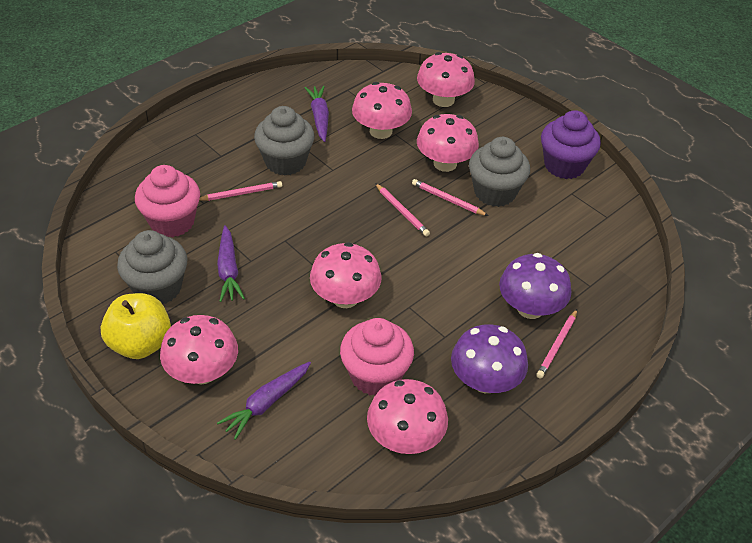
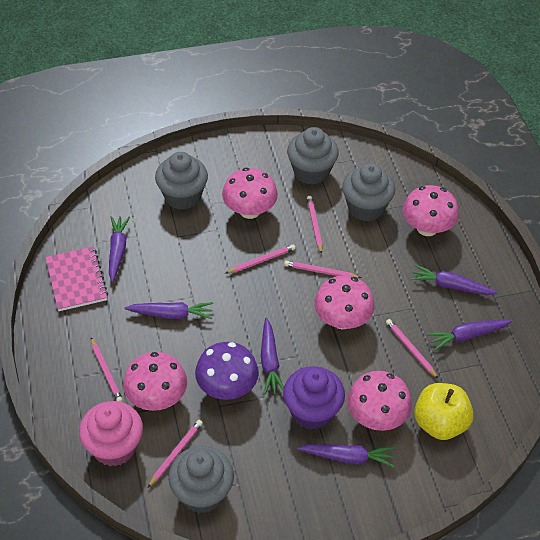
grey cupcake: 3 -> 4
pink cupcake: 2 -> 1
pink mushroom: 6 -> 5
pink notebook: 0 -> 1
pink pencil: 4 -> 6
purple carrot: 3 -> 6
purple mushroom: 2 -> 1

